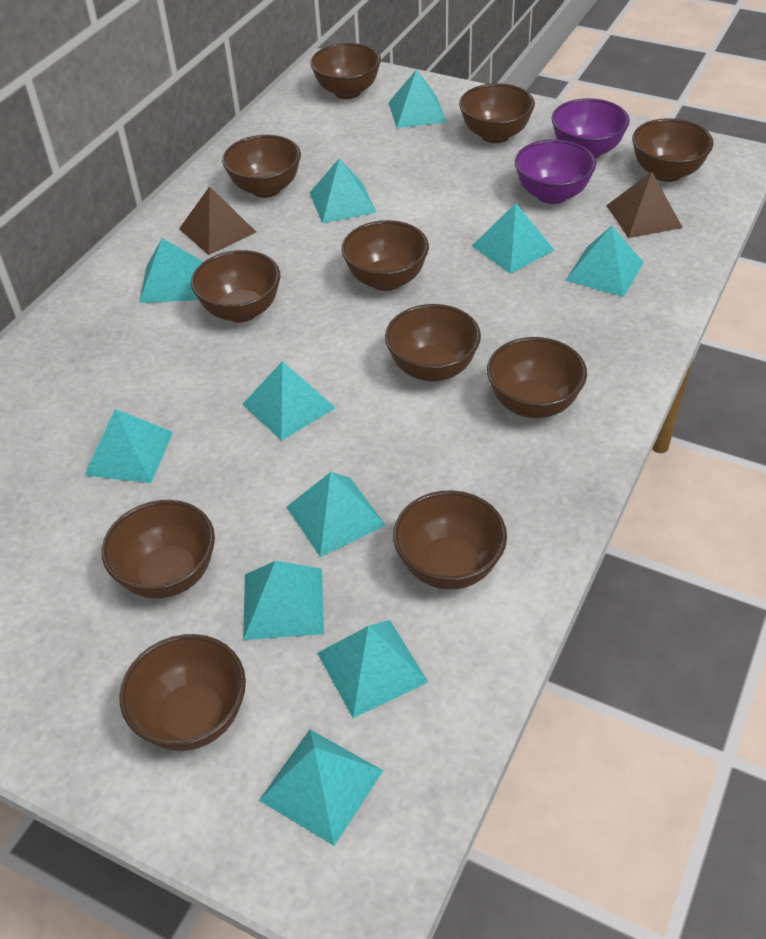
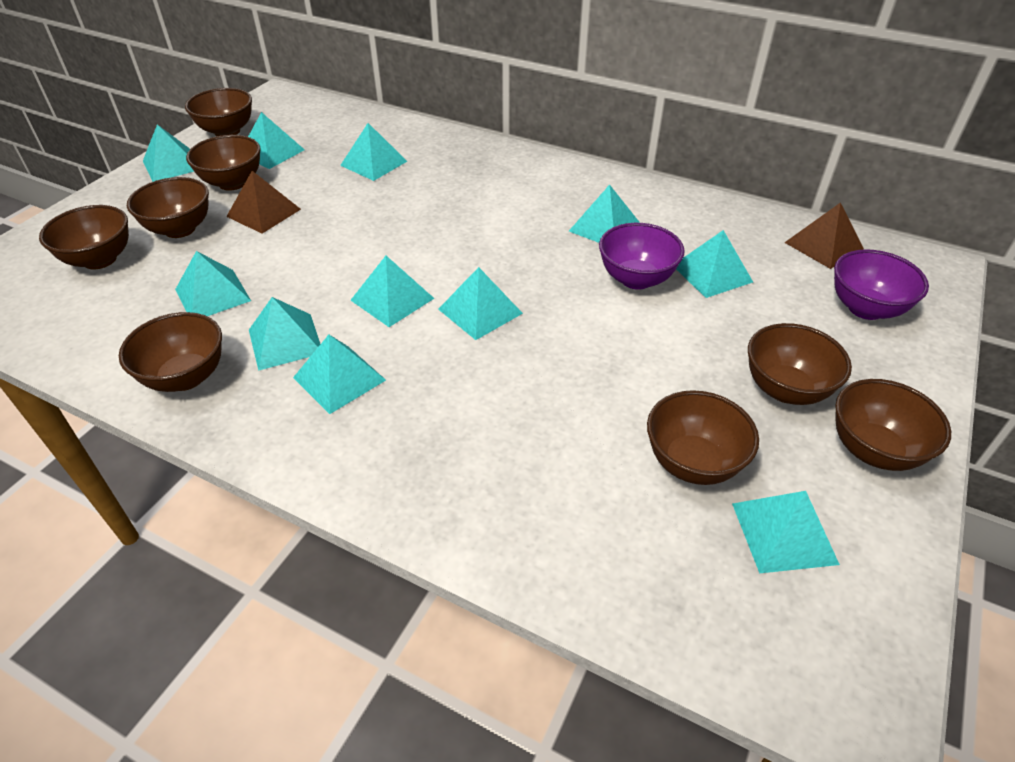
brown bowl: 11 -> 8

